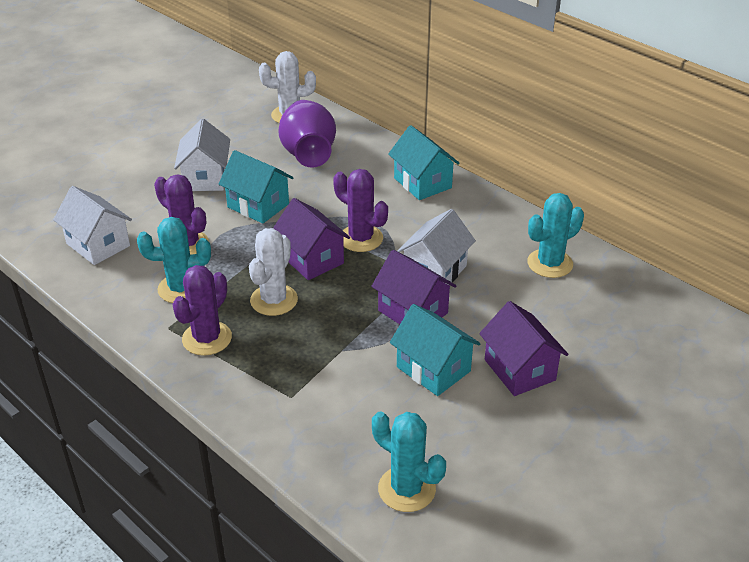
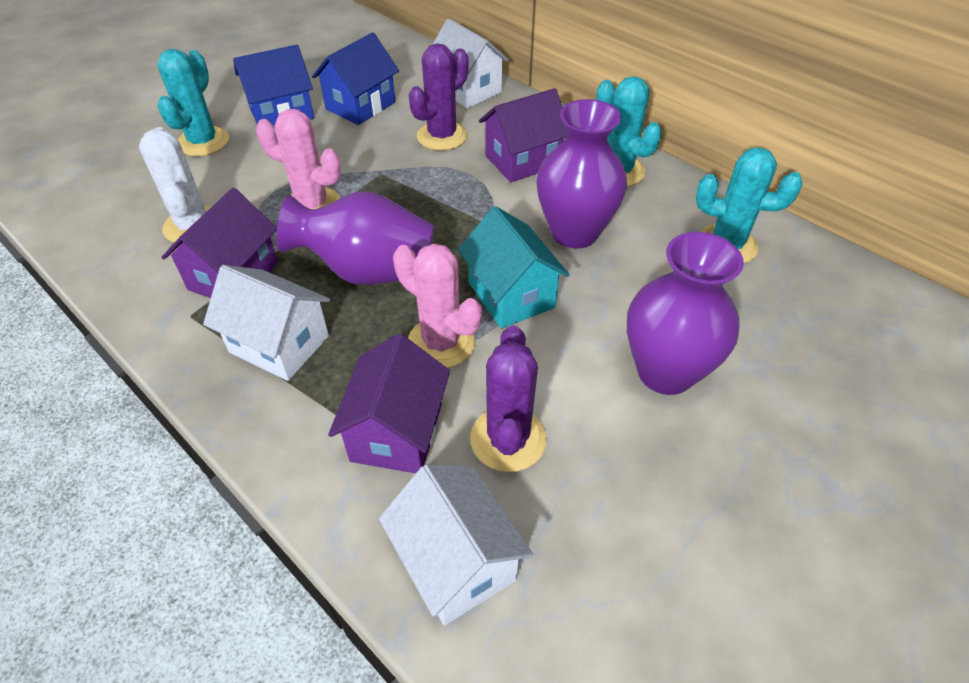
blue house: 0 -> 2
pink cactus: 0 -> 2
purple cactus: 3 -> 2
purple vase: 1 -> 3
turquoise house: 3 -> 1
white cactus: 2 -> 1

